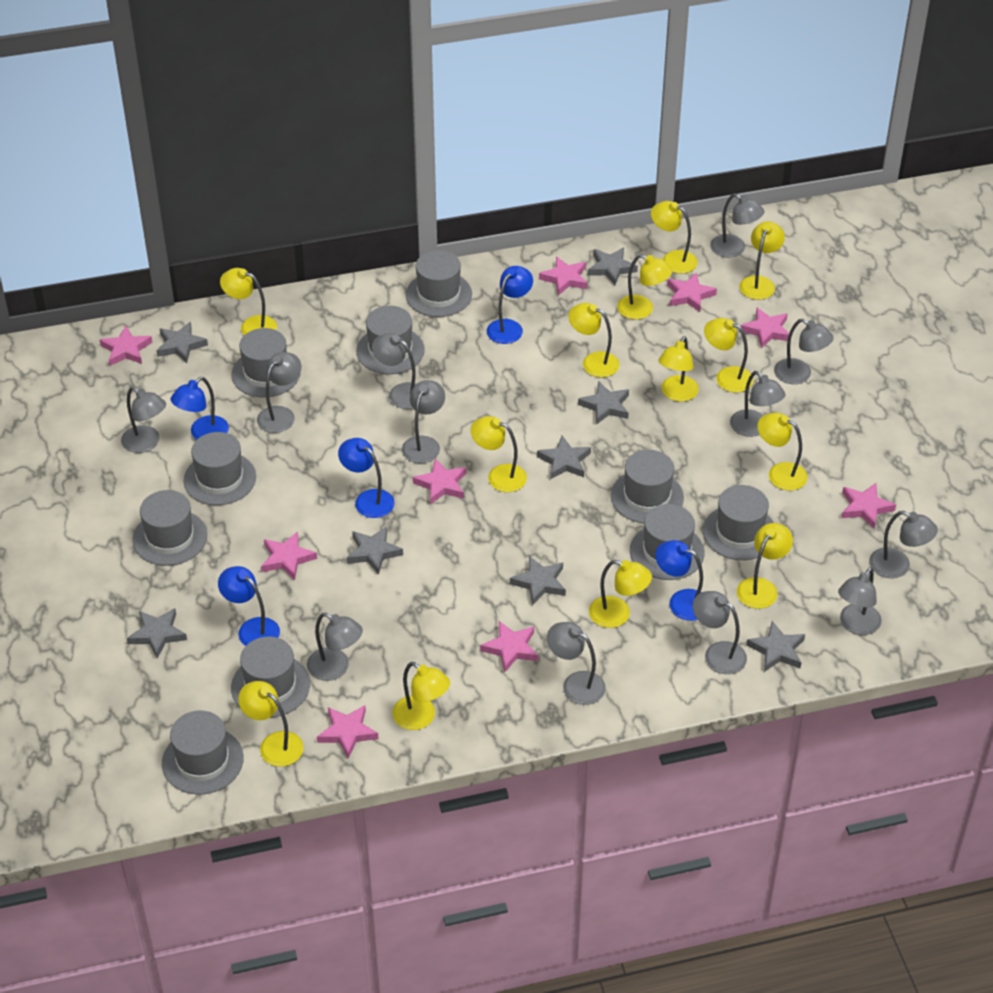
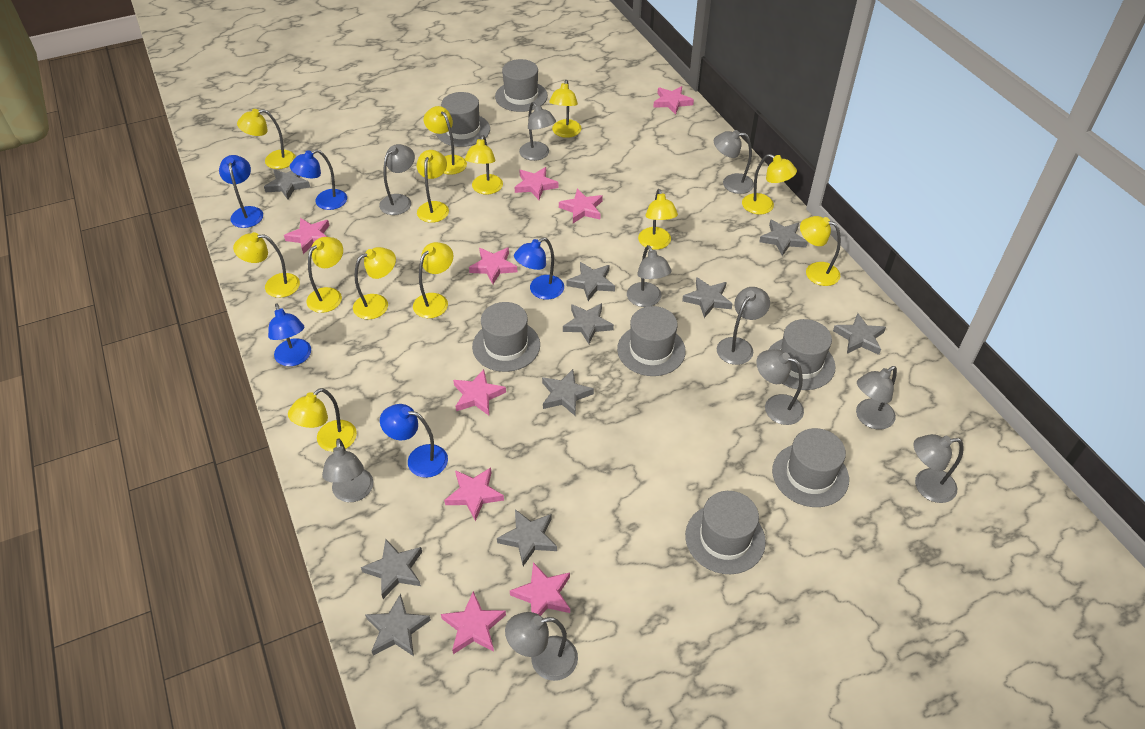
grey hat: 10 -> 7
grey lamp: 12 -> 10
grey star: 8 -> 10

